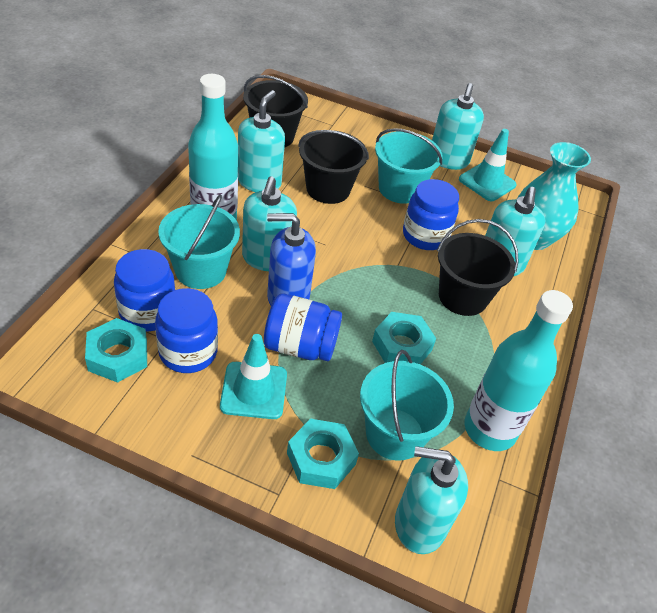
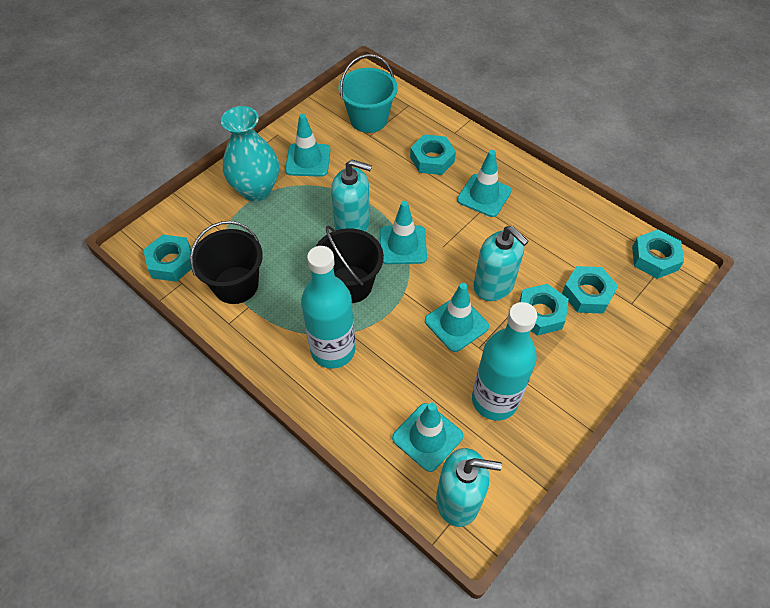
black bucket: 3 -> 2
blue jar: 4 -> 0
blue soap dispenser: 1 -> 0
turquoise bucket: 3 -> 1
turquoise nut: 3 -> 5
turquoise soap dispenser: 5 -> 3
turquoise traffic cone: 2 -> 5

